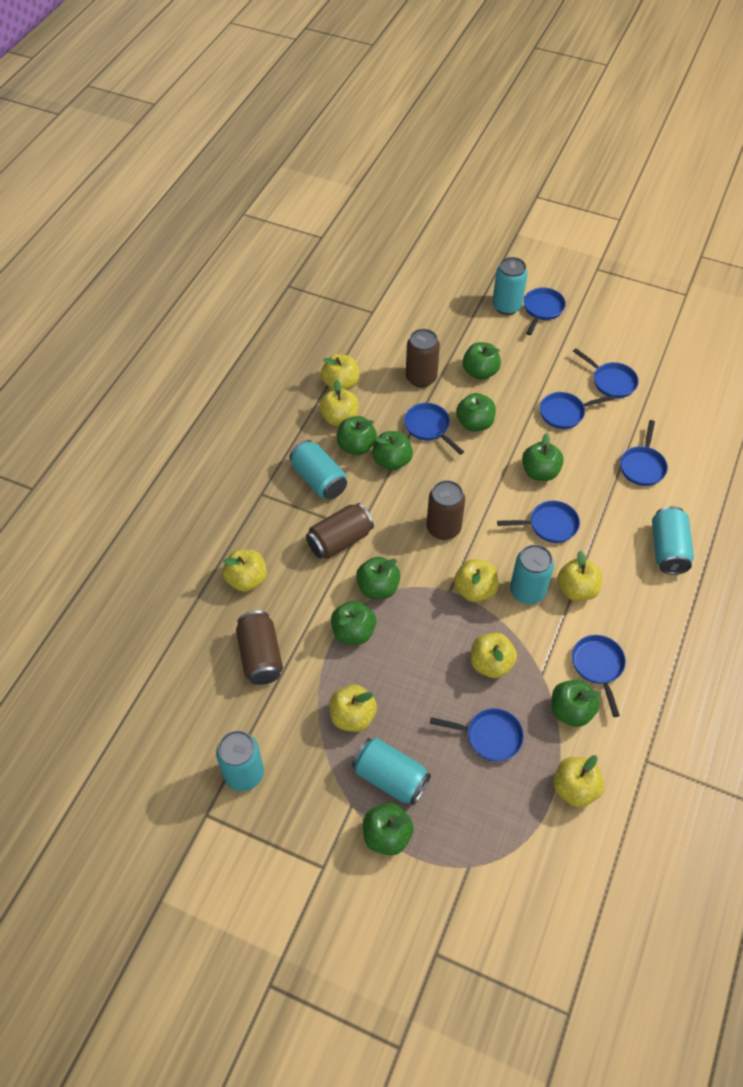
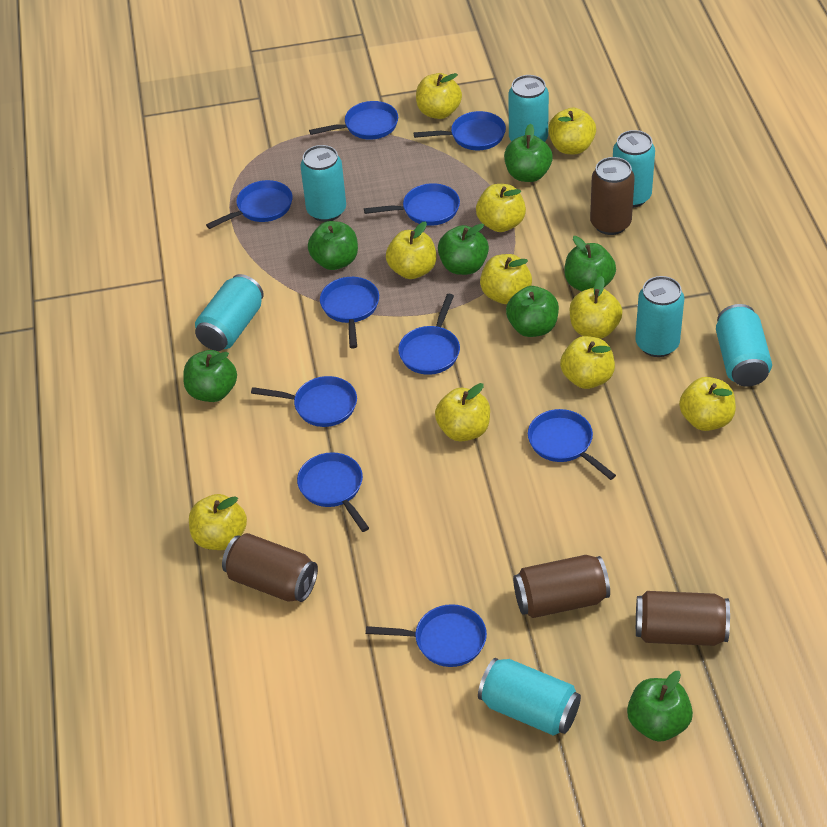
blue pan: 8 -> 10
green apple: 9 -> 7
turquoise can: 6 -> 7
yellow apple: 8 -> 10

